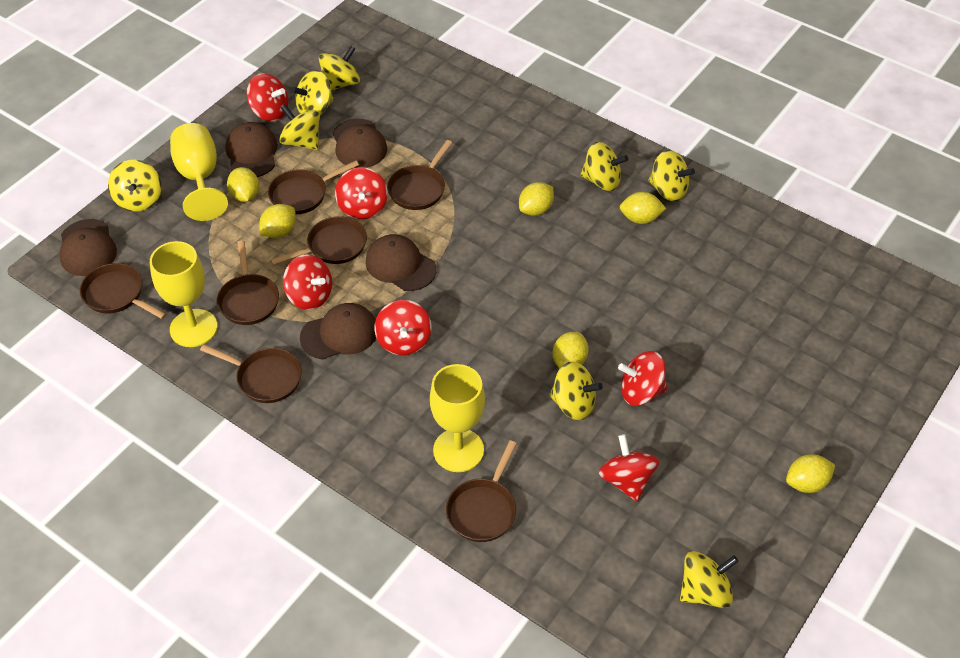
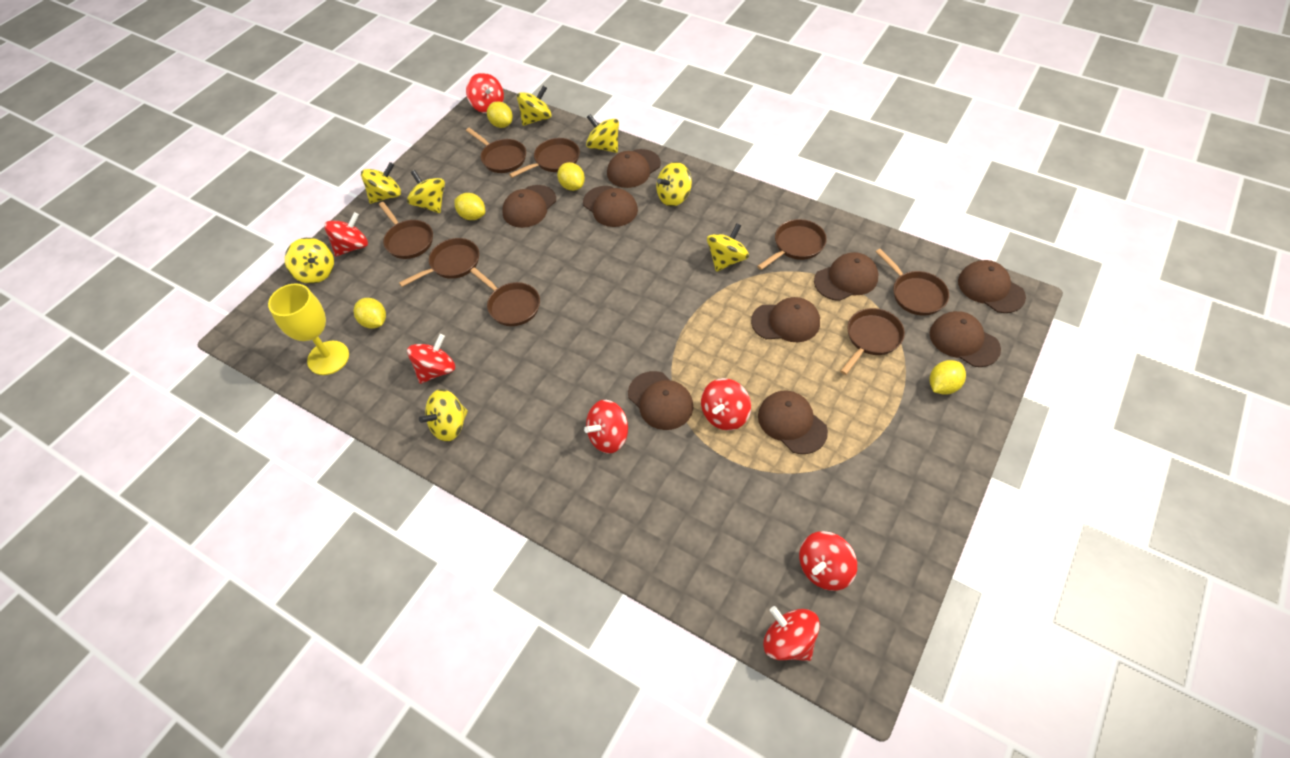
brown cap: 5 -> 9
brown pan: 7 -> 8
red spinning top: 6 -> 7
yellow goblet: 3 -> 1
yellow lemon: 6 -> 5

